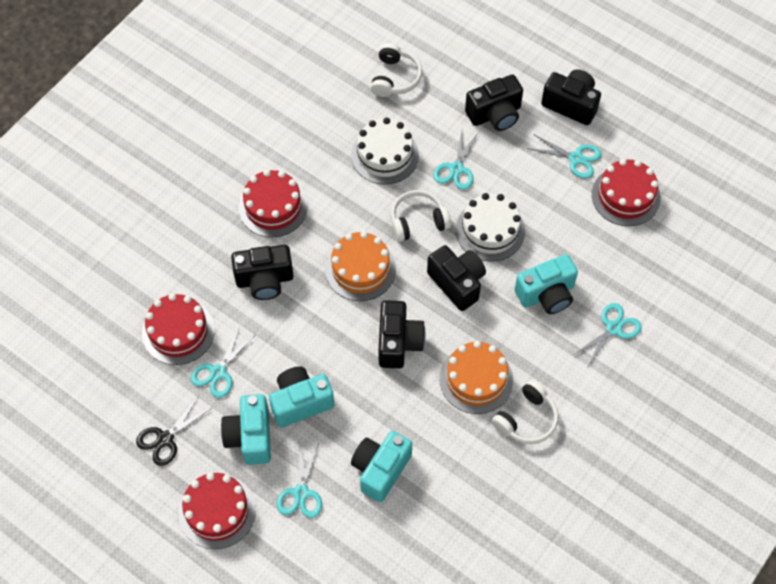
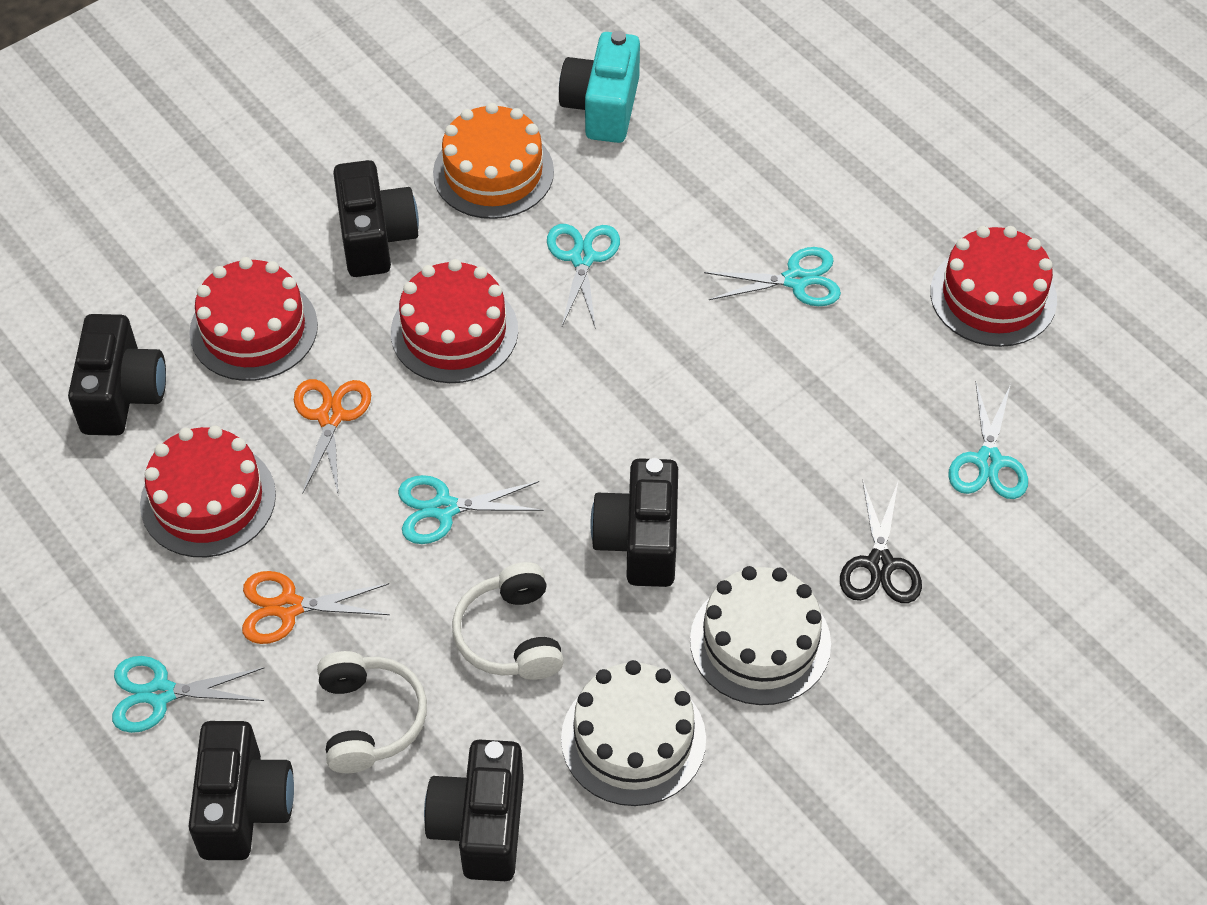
orange cake: 2 -> 1
orange scissors: 0 -> 2
turquoise camera: 4 -> 1
white headphones: 3 -> 2

